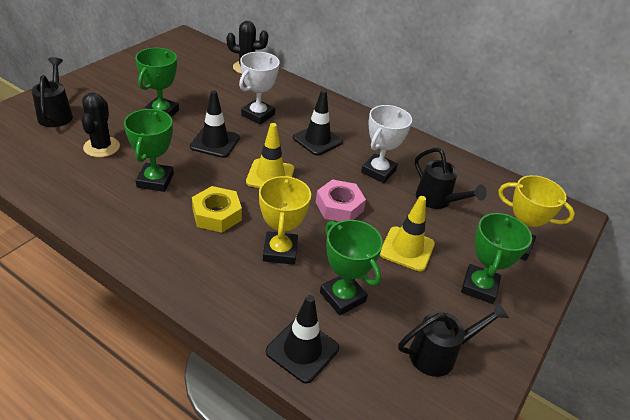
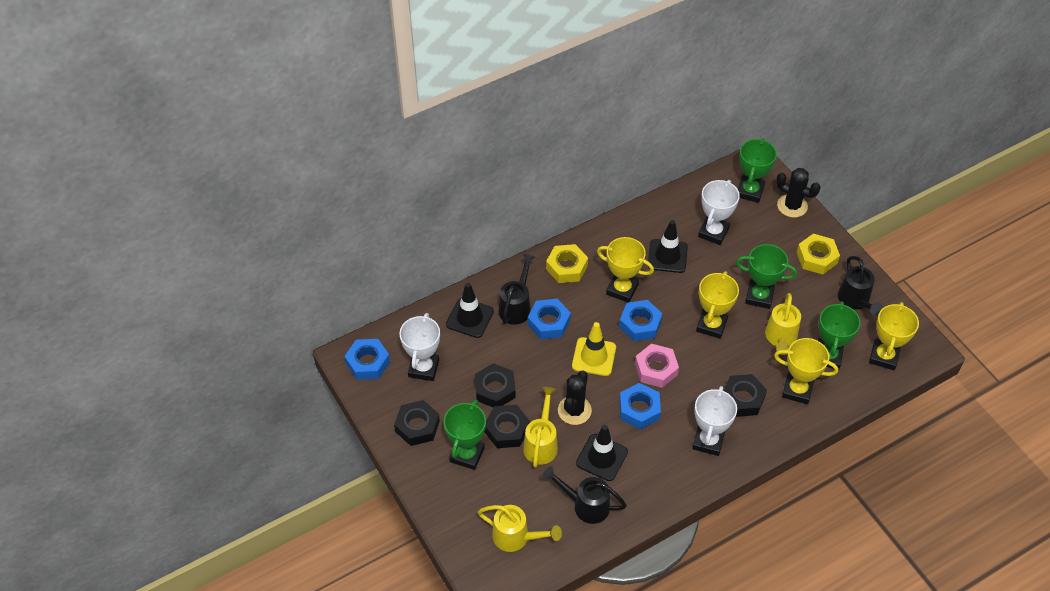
black nut: 0 -> 4
blue nut: 0 -> 4
white trophy: 2 -> 3
yellow nut: 1 -> 2
yellow traffic cone: 2 -> 1
yellow trophy: 2 -> 4
yellow watering can: 0 -> 3

